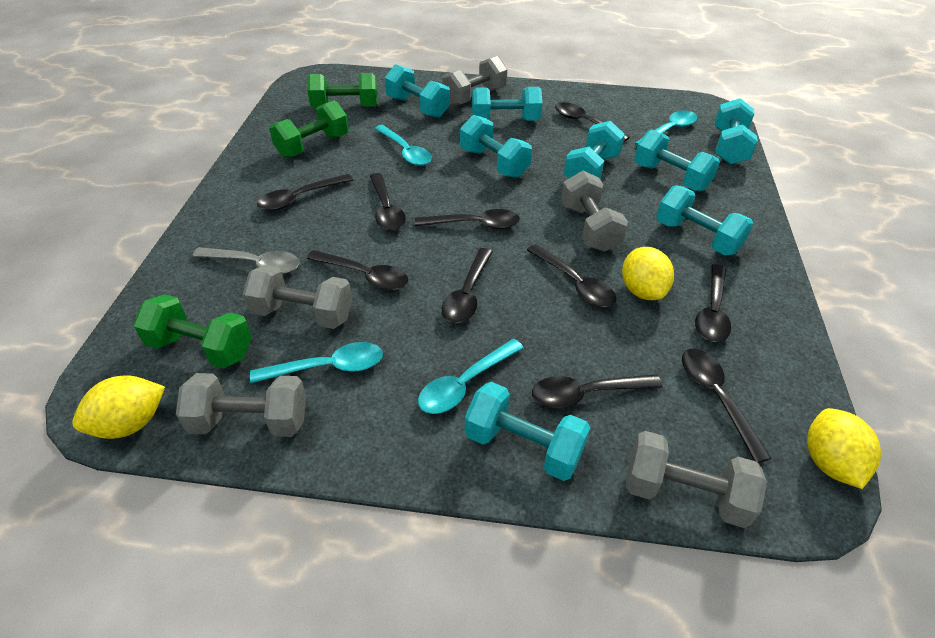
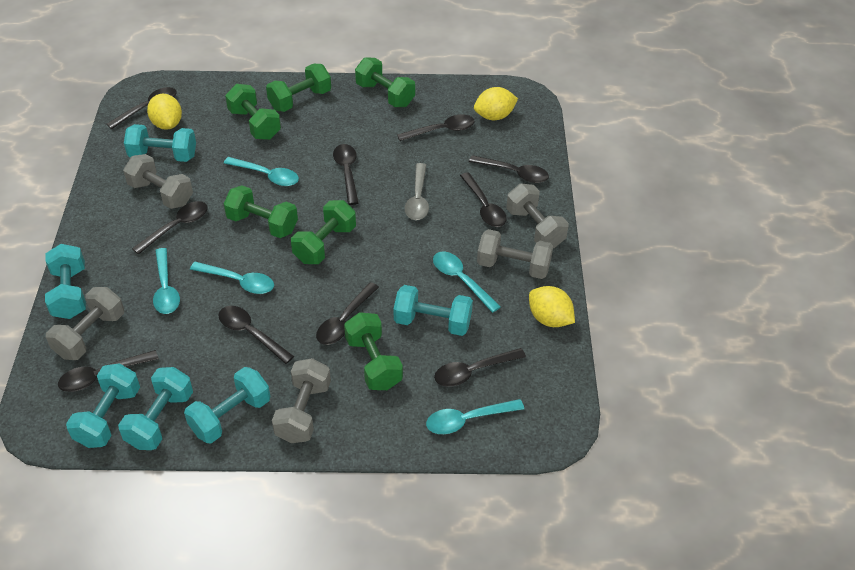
green dumbbell: 3 -> 6
turquoise dumbbell: 8 -> 6
turquoise spoon: 4 -> 5

